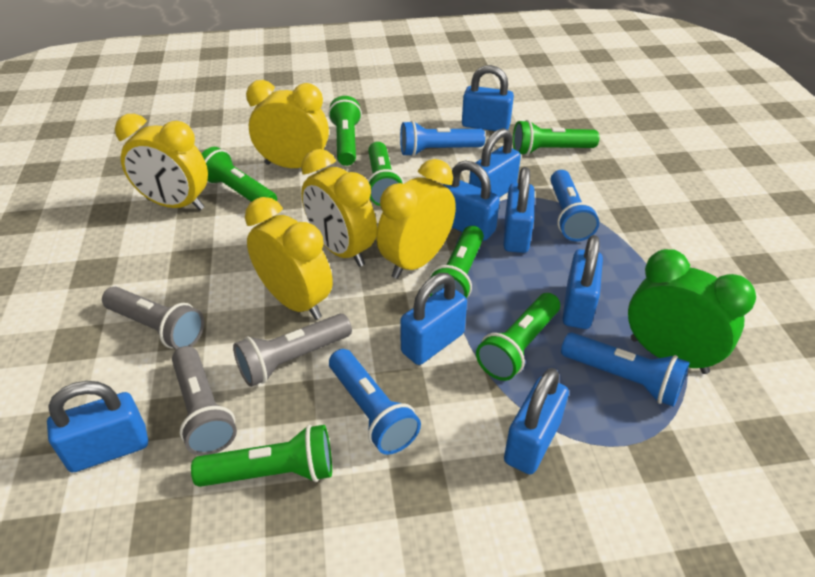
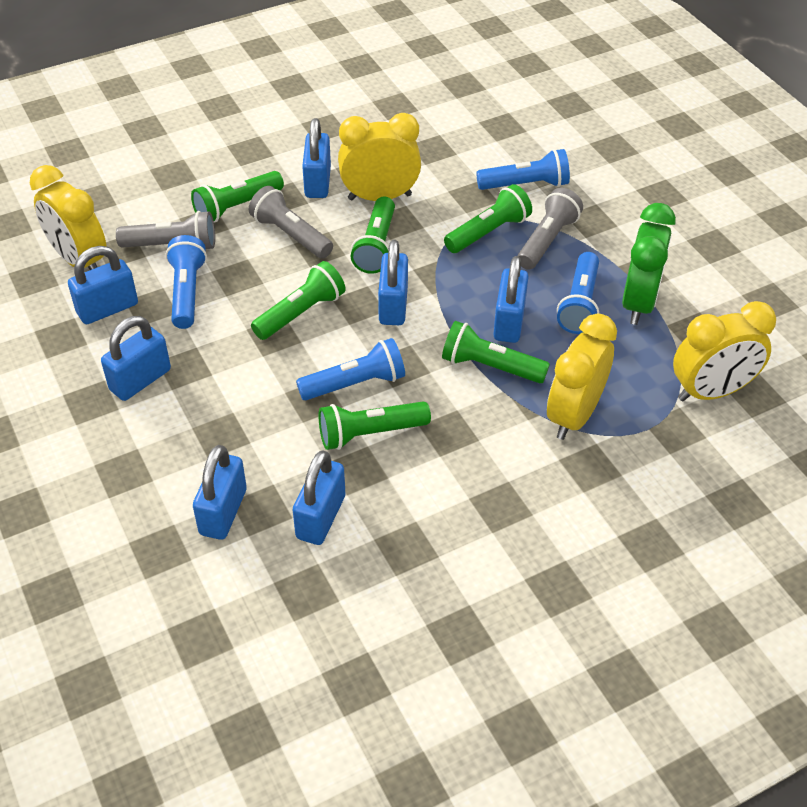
blue padlock: 8 -> 7
green flashlight: 7 -> 6
yellow clock: 5 -> 4

